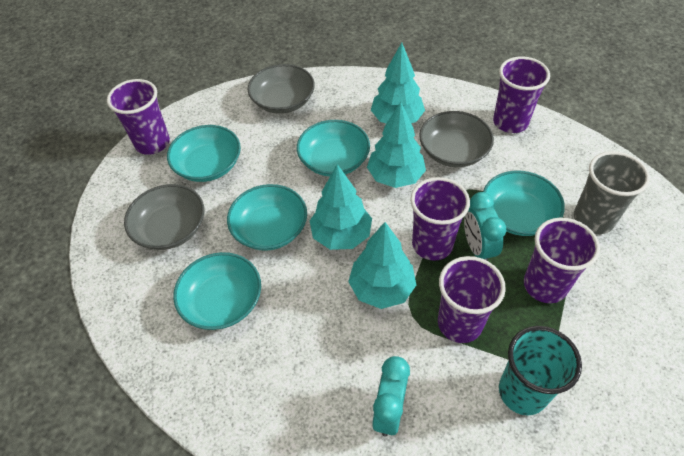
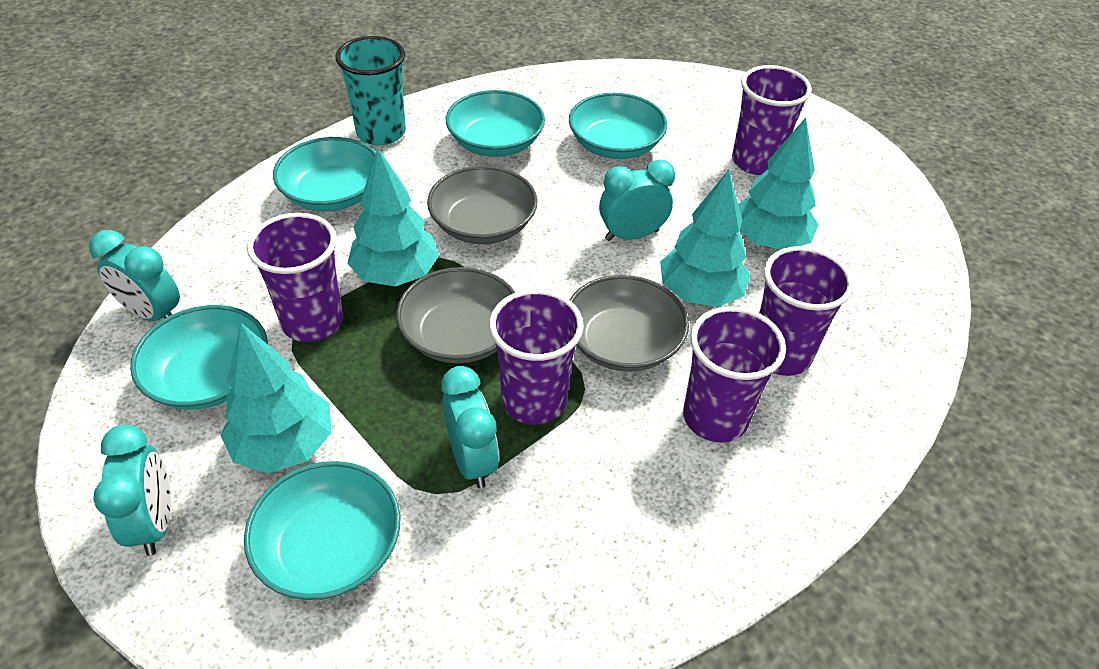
grey cup: 1 -> 0
turquoise clock: 2 -> 4

